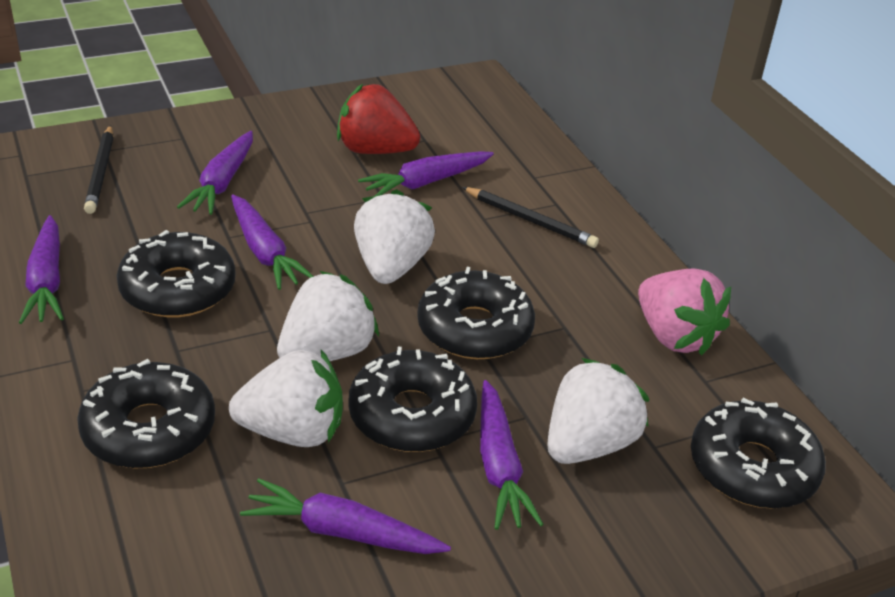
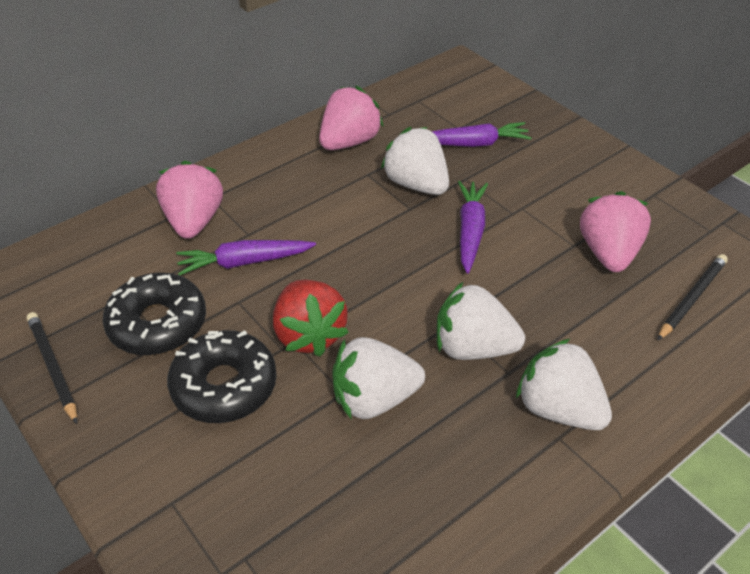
black donut: 5 -> 2
pink strawberry: 1 -> 3
purple carrot: 6 -> 3

